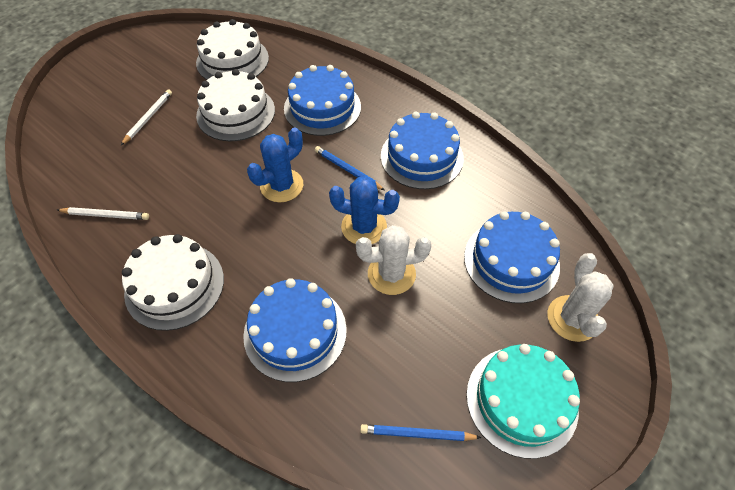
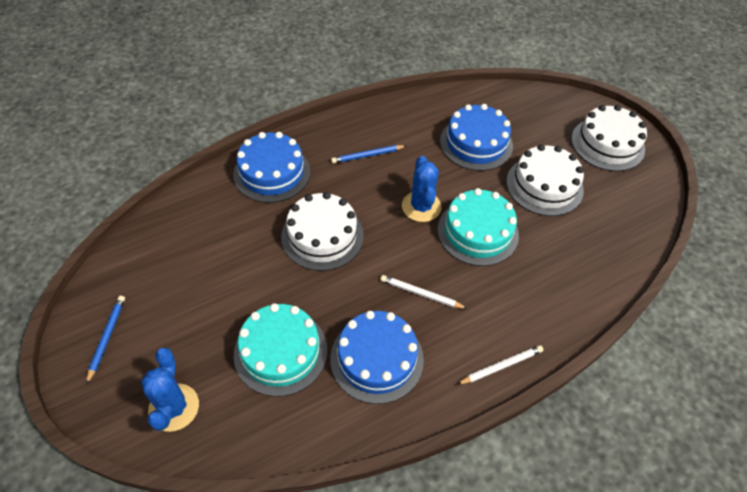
blue cake: 4 -> 3
turquoise cake: 1 -> 2
white cactus: 2 -> 0

